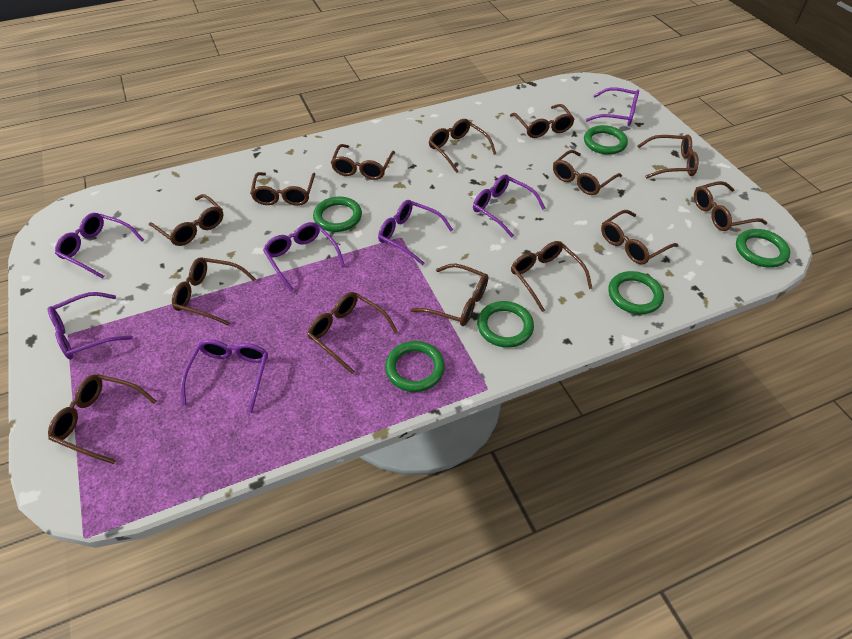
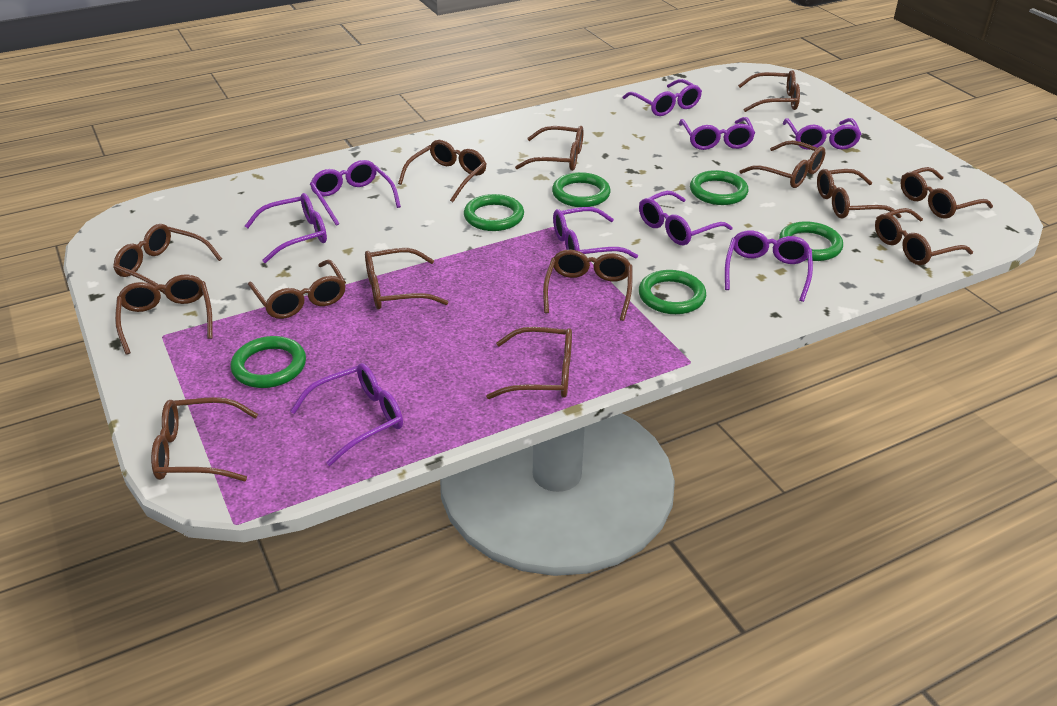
purple glasses: 7 -> 9

